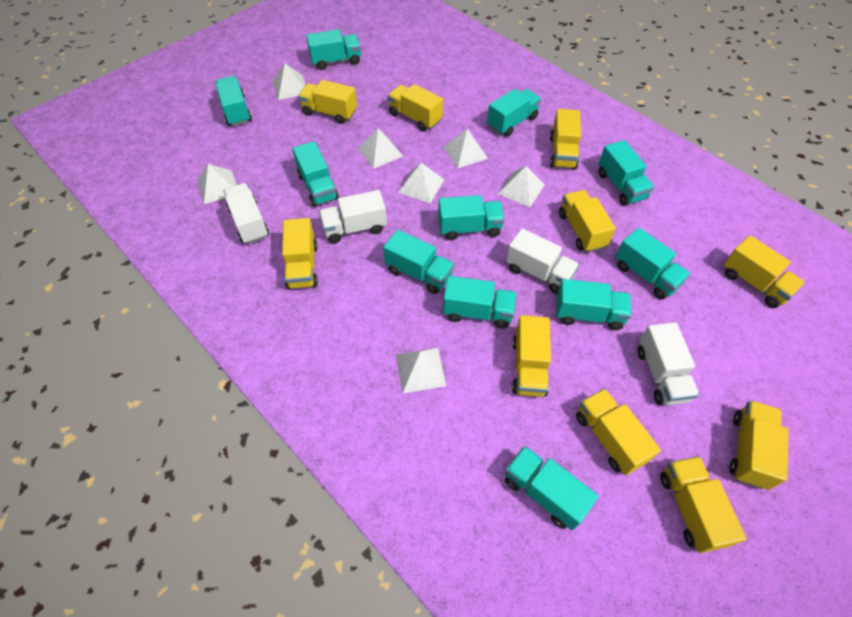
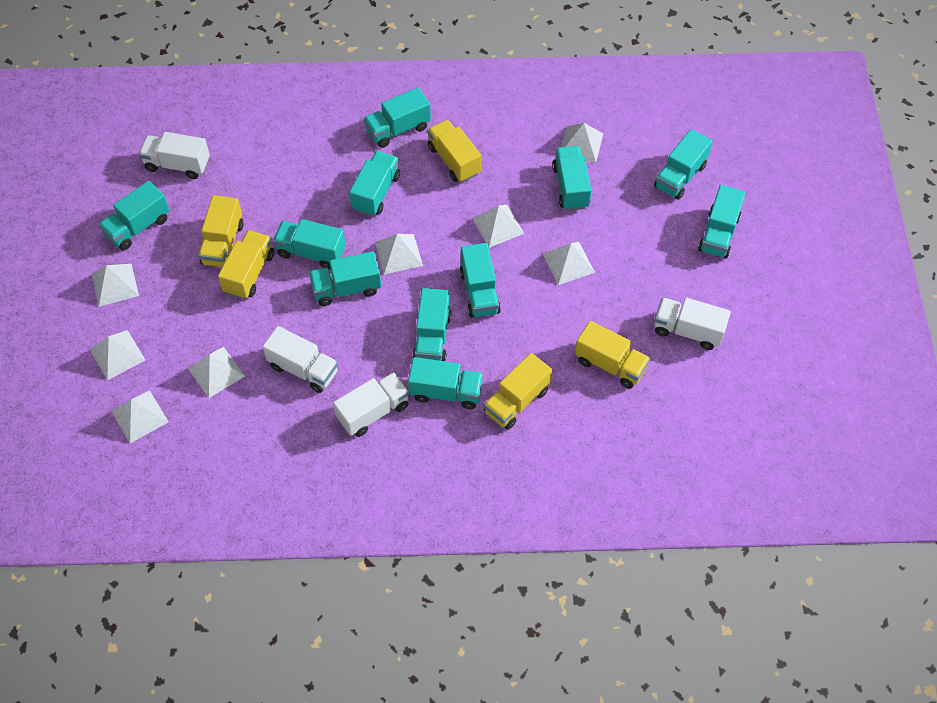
white pyramid: 7 -> 8
yellow truck: 10 -> 5

